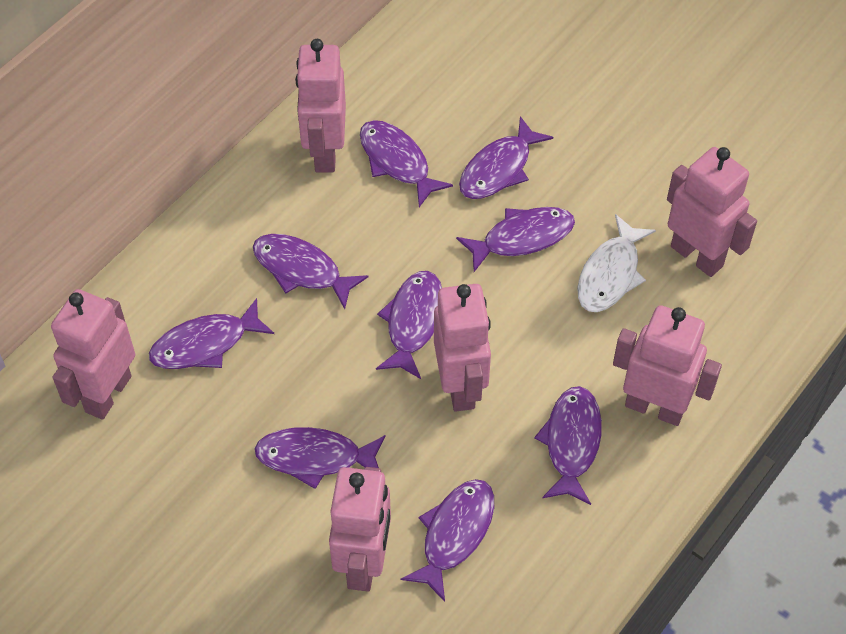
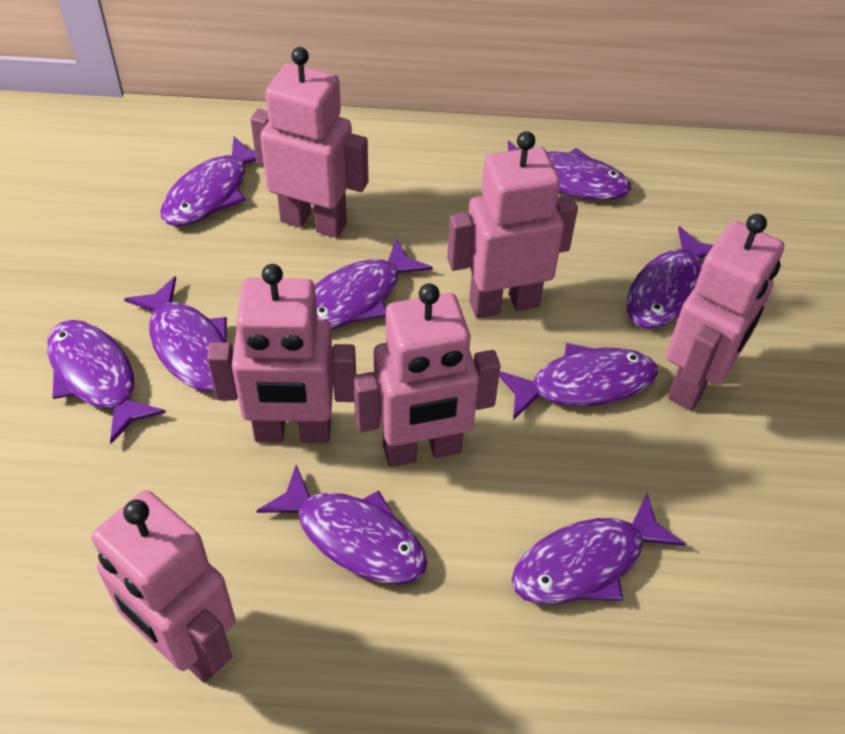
white fish: 1 -> 0

